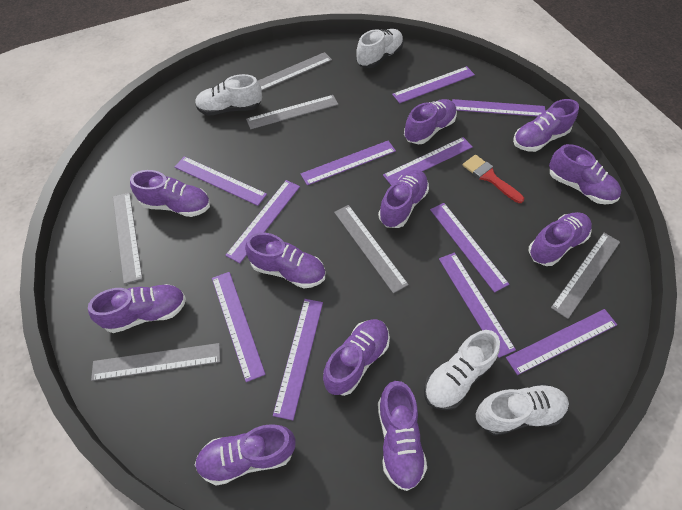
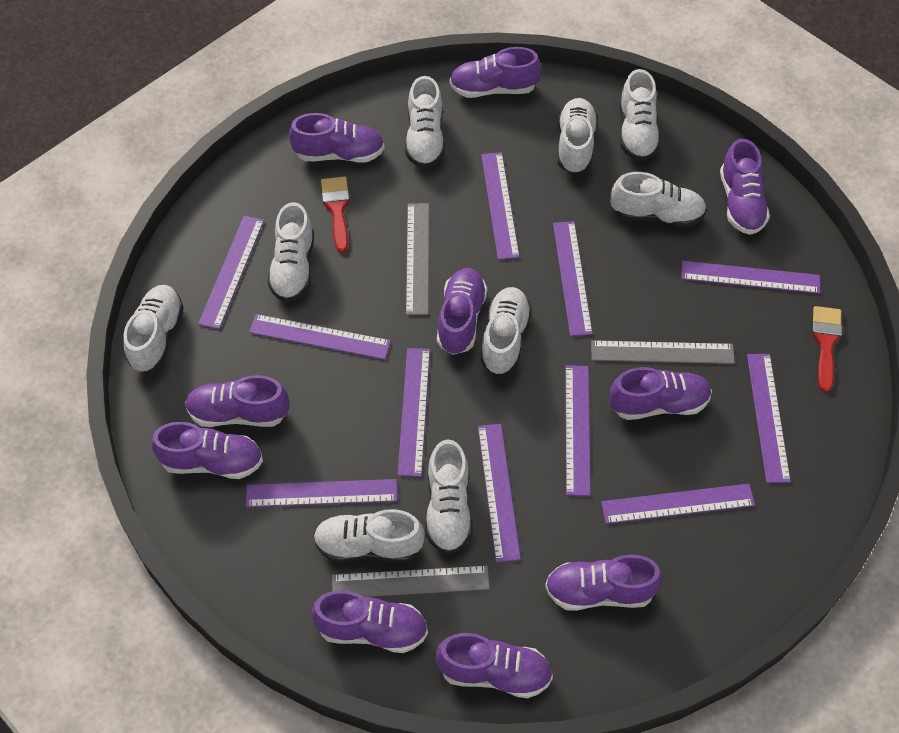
grey ruler: 6 -> 3
purple shoe: 11 -> 10
red brush: 1 -> 2
white shoe: 4 -> 9

